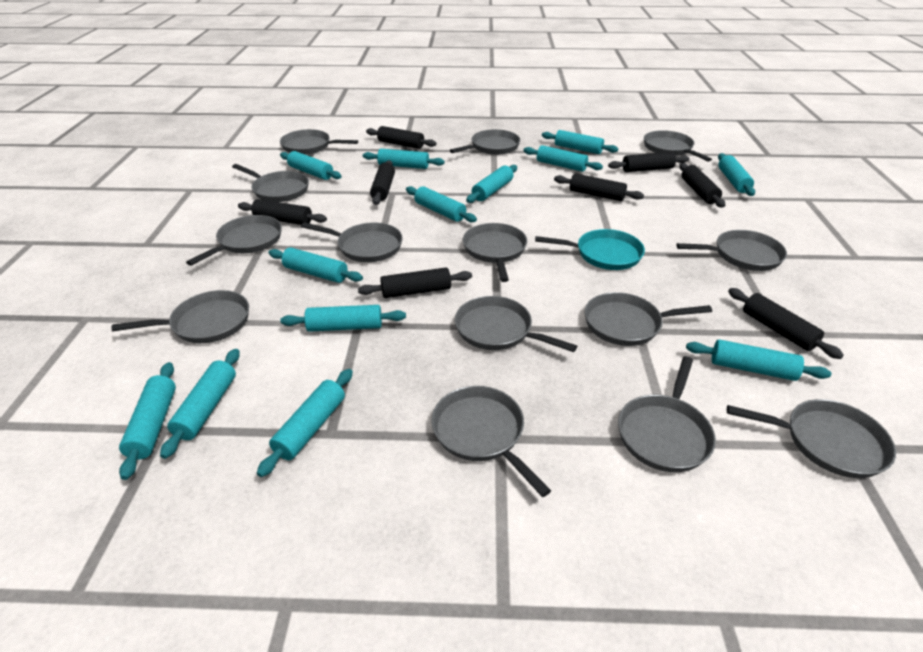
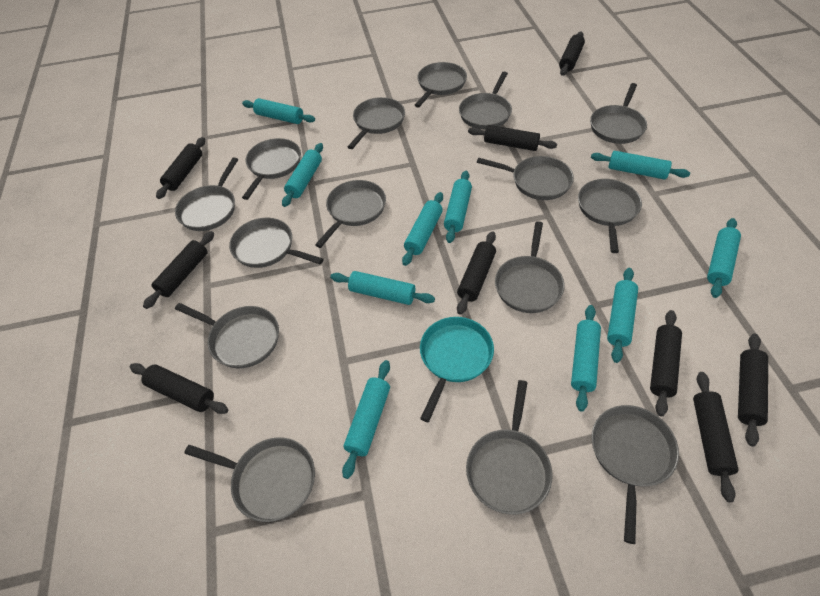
black rolling pin: 8 -> 9
grey pan: 14 -> 15
turquoise rolling pin: 13 -> 10

